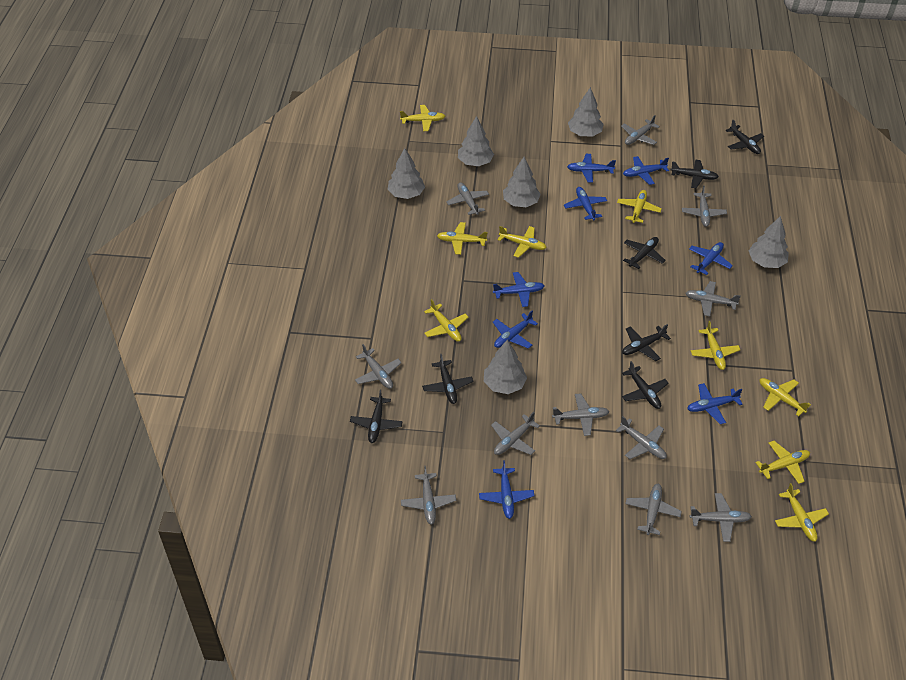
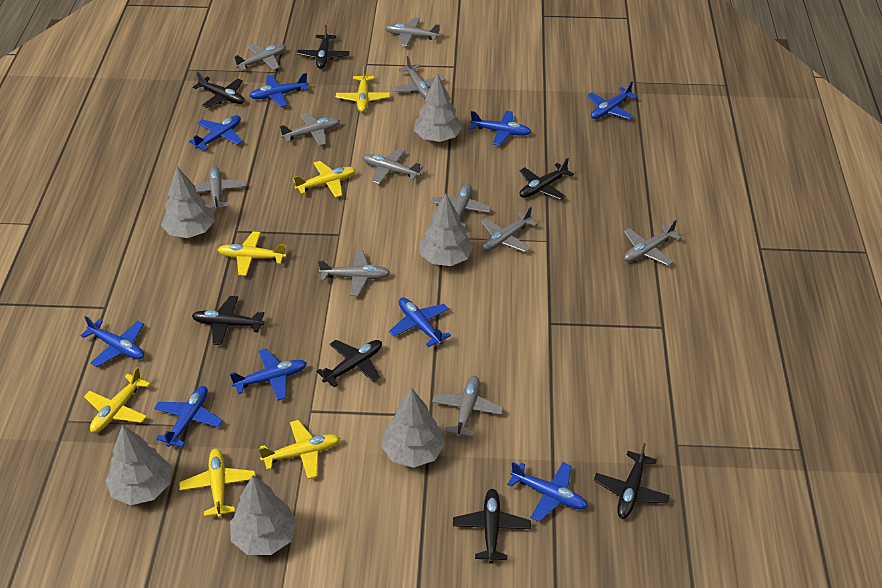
blue plane: 8 -> 9
yellow plane: 9 -> 6

